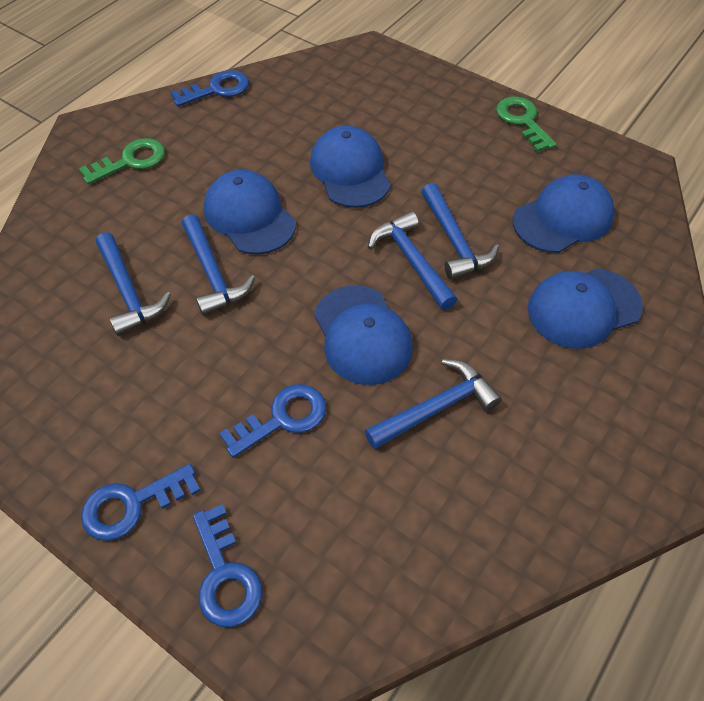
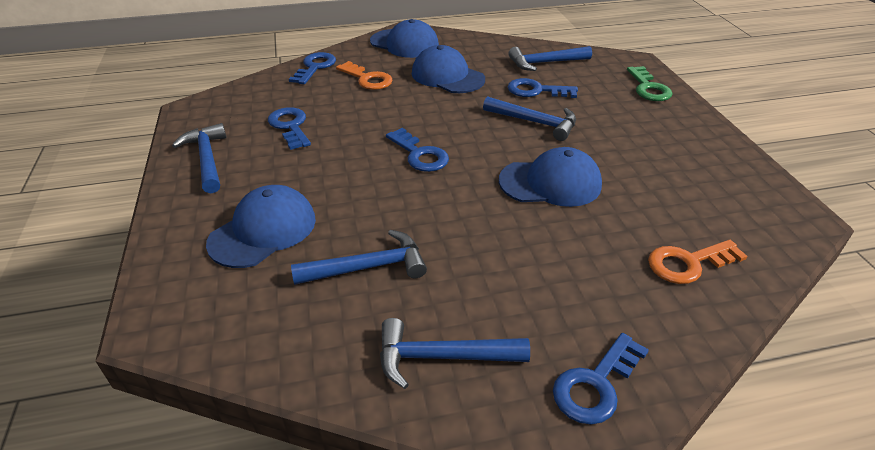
blue cap: 5 -> 4
blue key: 4 -> 5
green key: 2 -> 1
orange key: 0 -> 2

